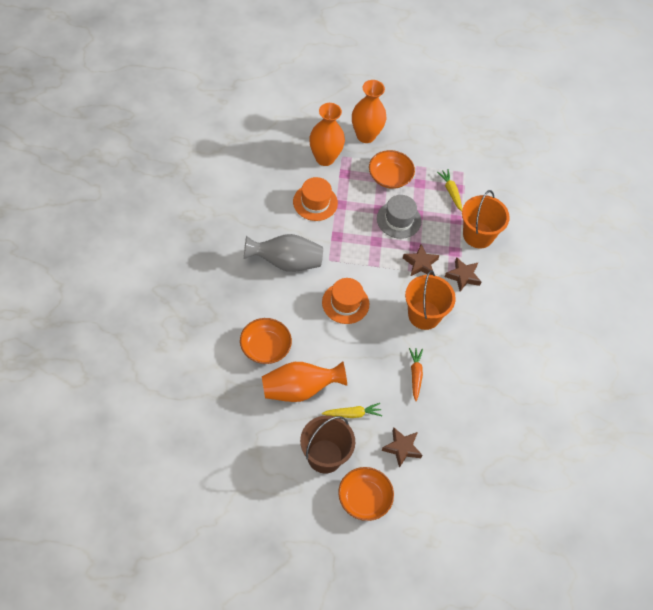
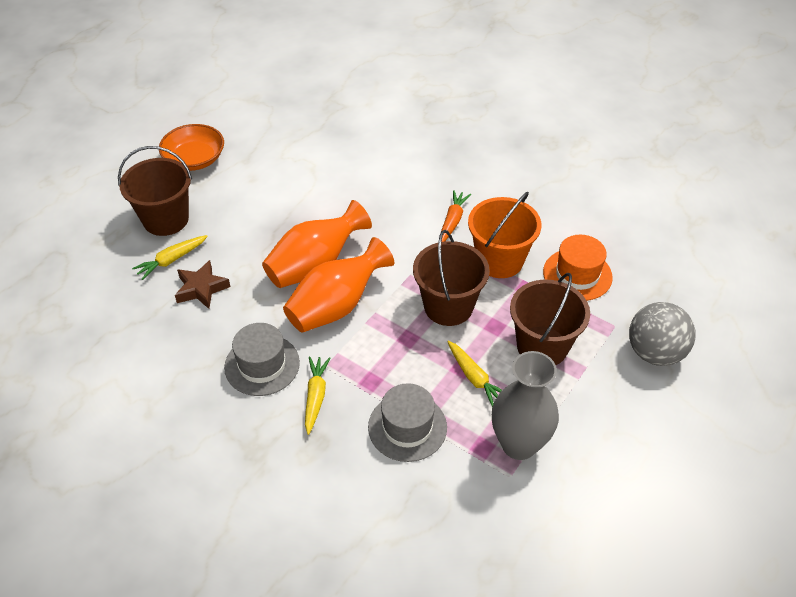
brown bucket: 1 -> 3
brown star: 3 -> 1
grey ball: 0 -> 1
grey hat: 1 -> 2
orange bowl: 3 -> 1
orange bucket: 2 -> 1
orange hat: 2 -> 1
orange vase: 3 -> 2
yellow carrot: 2 -> 3

